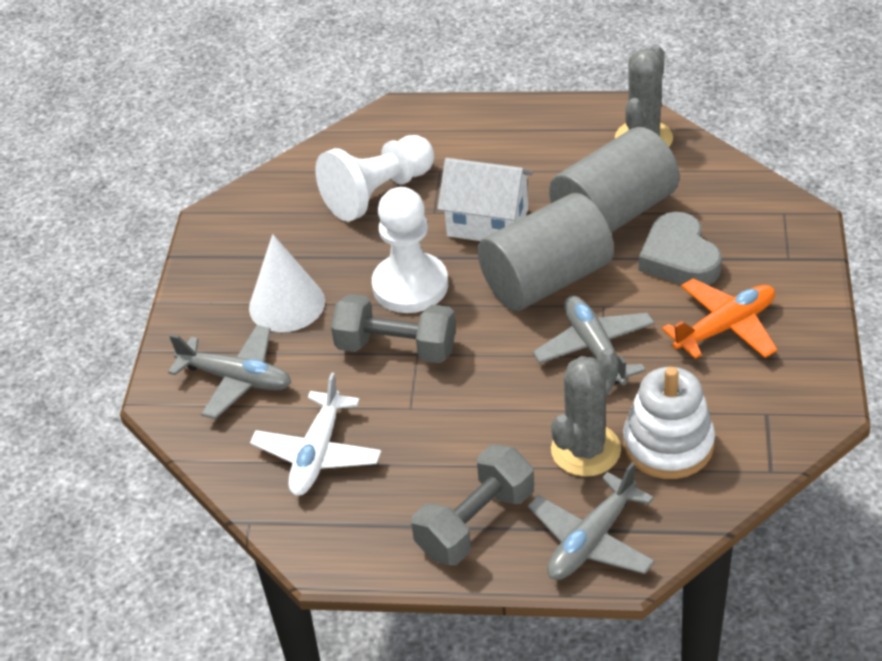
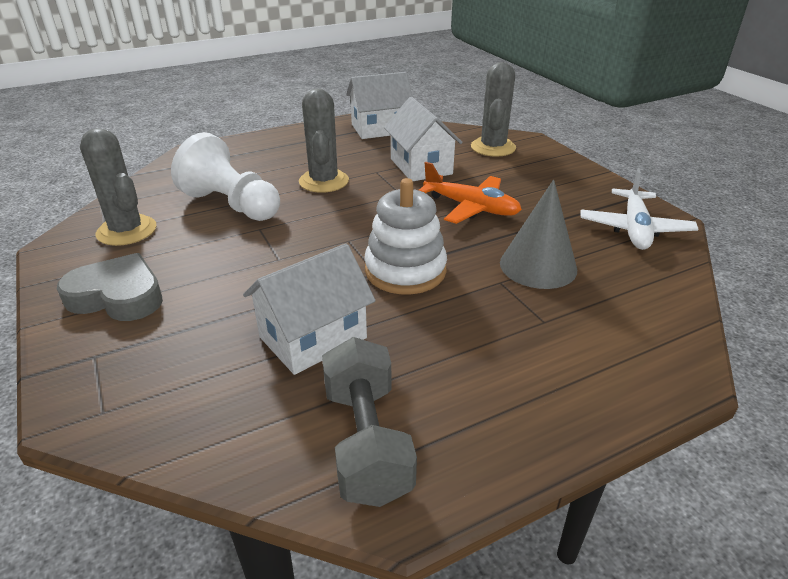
grey cactus: 2 -> 3
grey cone: 0 -> 1
grey cylinder: 2 -> 0
grey dumbbell: 2 -> 1
grey plane: 3 -> 0
white cone: 1 -> 0
white house: 1 -> 3
white pawn: 2 -> 1

